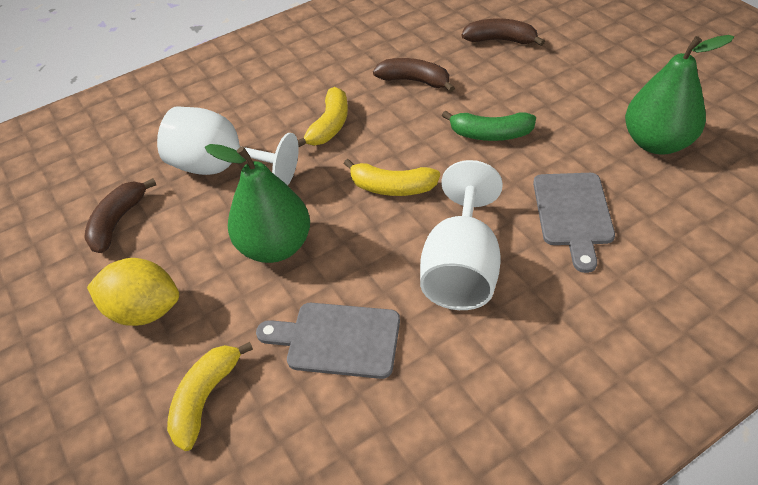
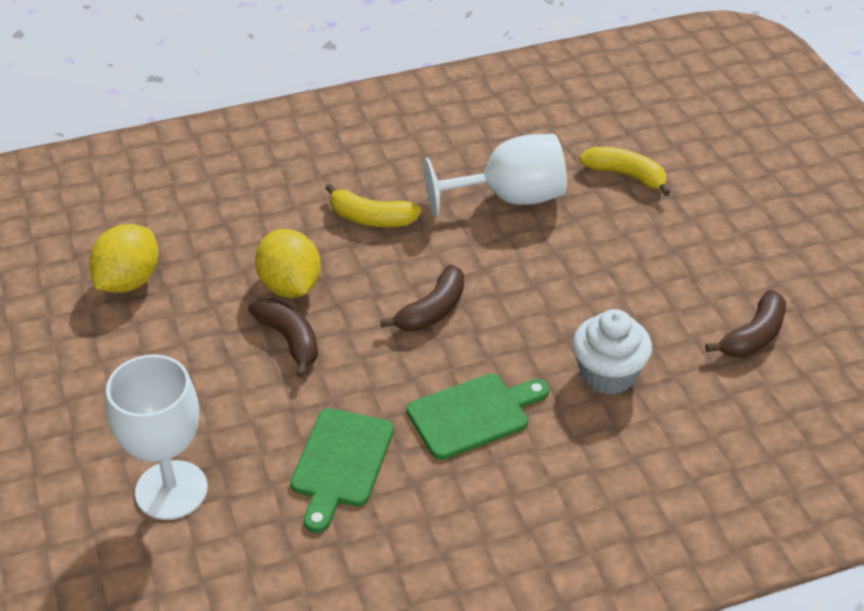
green banana: 1 -> 0
green cutting board: 0 -> 2
green pear: 2 -> 0
grey cutting board: 2 -> 0
white cupcake: 0 -> 1
yellow banana: 3 -> 2
yellow lemon: 1 -> 2

